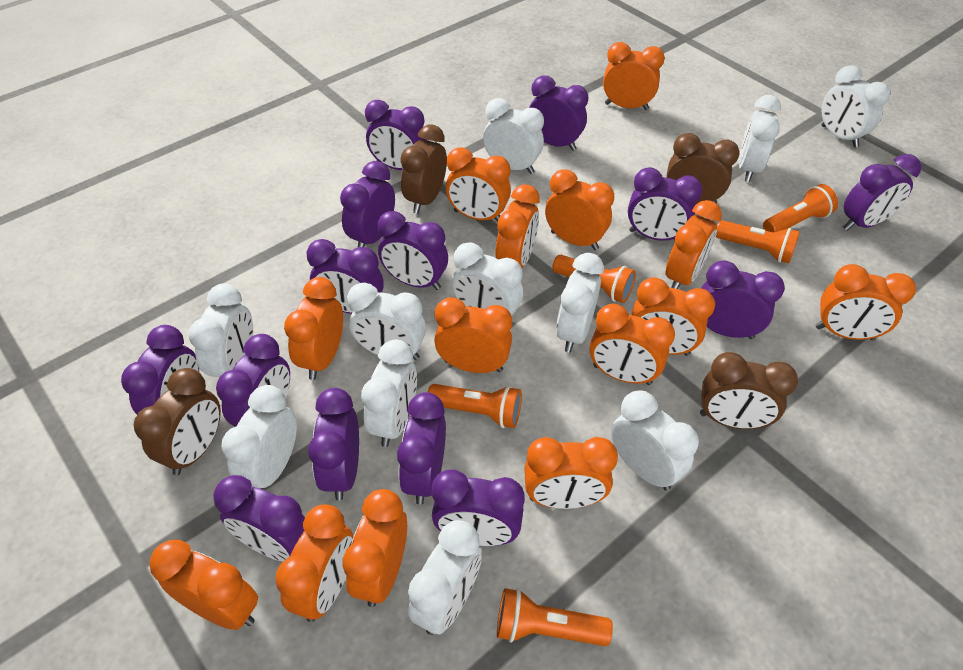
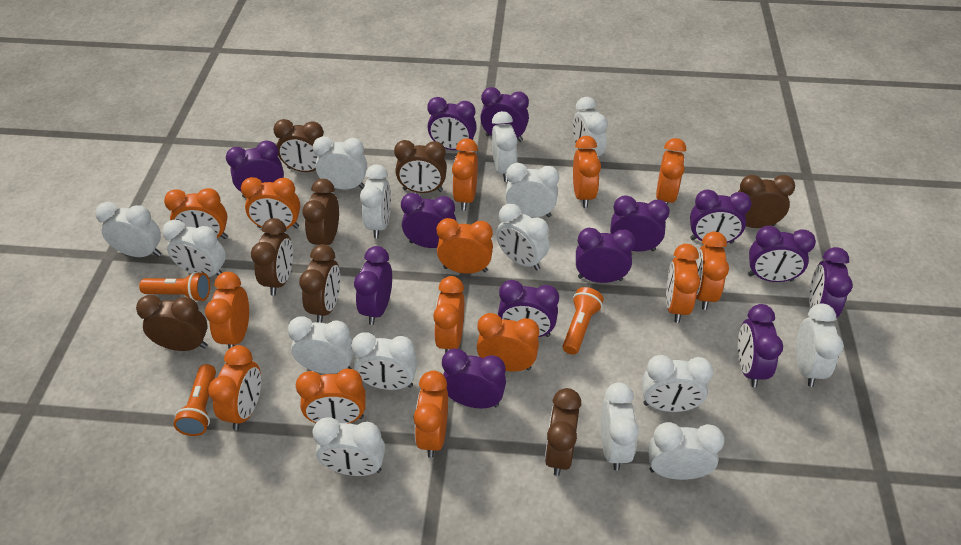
brown clock: 4 -> 8
orange flashlight: 5 -> 3
purple clock: 14 -> 13
white clock: 11 -> 15

